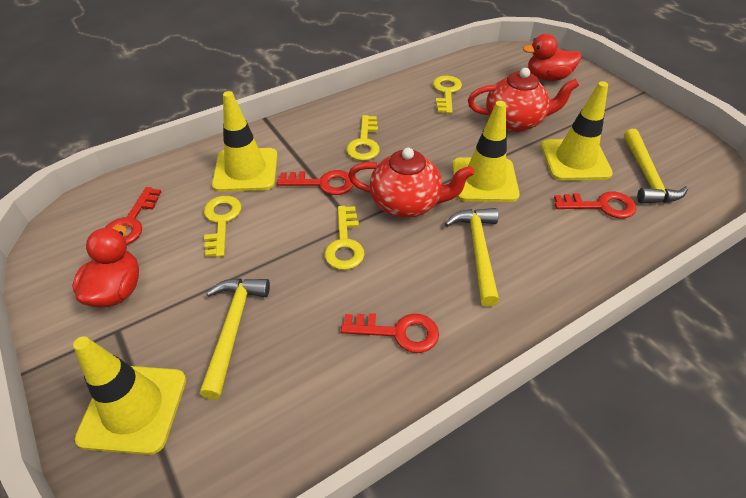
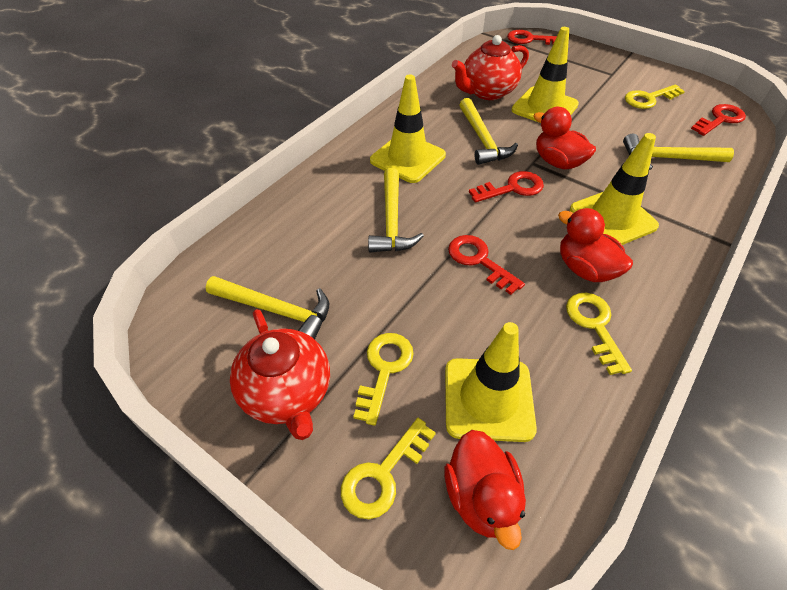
red duck: 2 -> 3
yellow hammer: 3 -> 4

